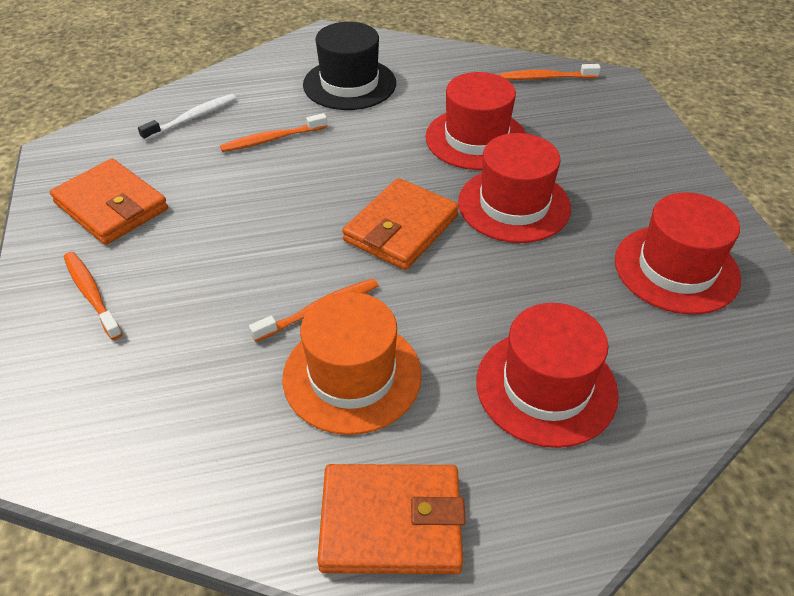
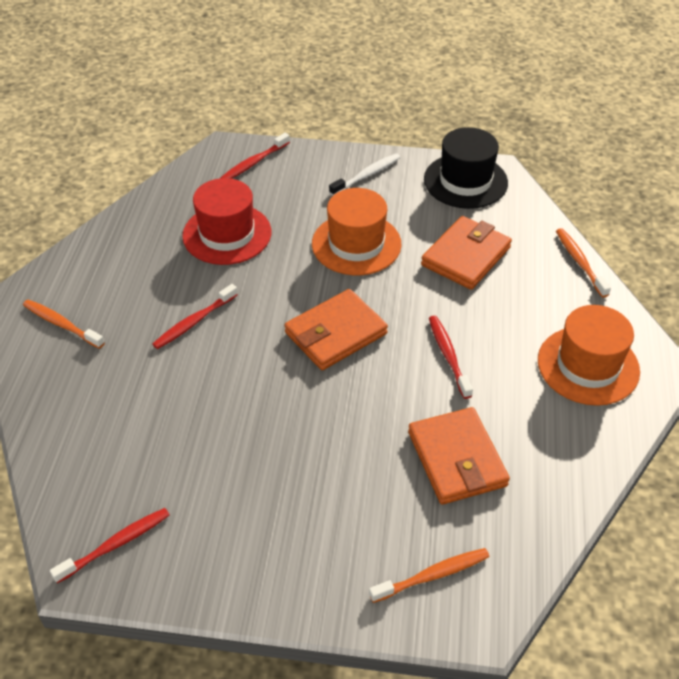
orange hat: 1 -> 2
orange toothbrush: 4 -> 3
red hat: 4 -> 1
red toothbrush: 0 -> 4

